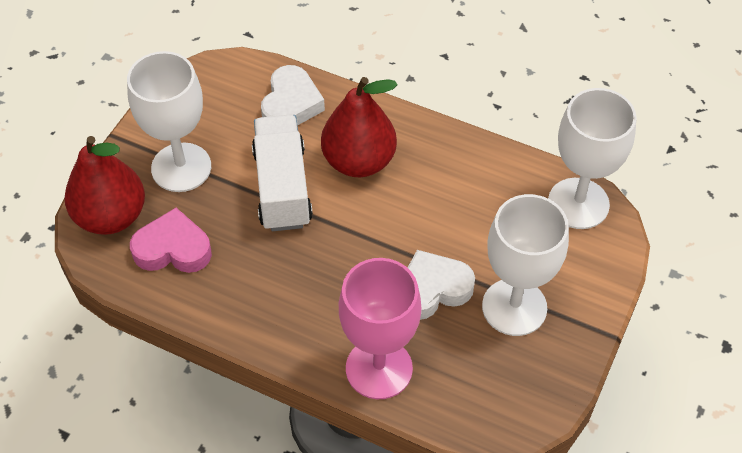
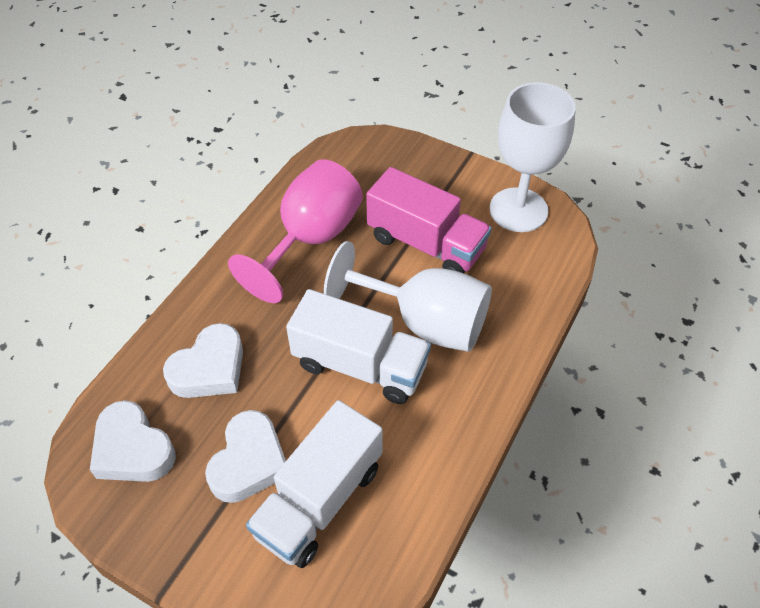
pink heart: 1 -> 0
pink truck: 0 -> 1
red pear: 2 -> 0
white goblet: 3 -> 2
white heart: 2 -> 3
white truck: 1 -> 2

